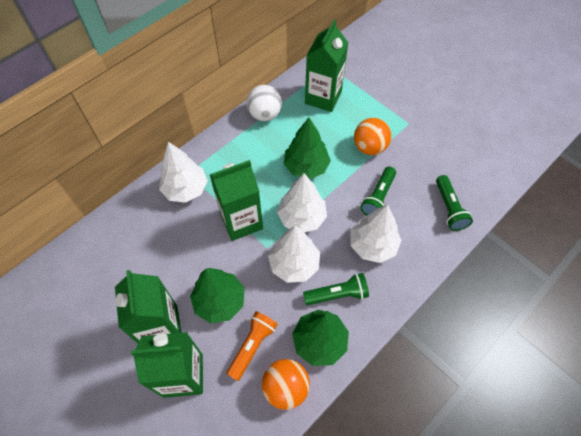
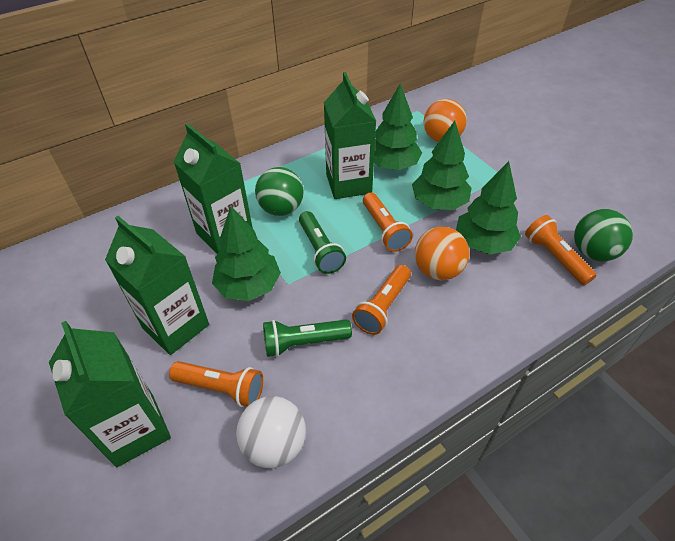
green ball: 0 -> 2
green flashlight: 3 -> 2
green tree: 3 -> 4
orange flashlight: 1 -> 4
white tree: 4 -> 0

